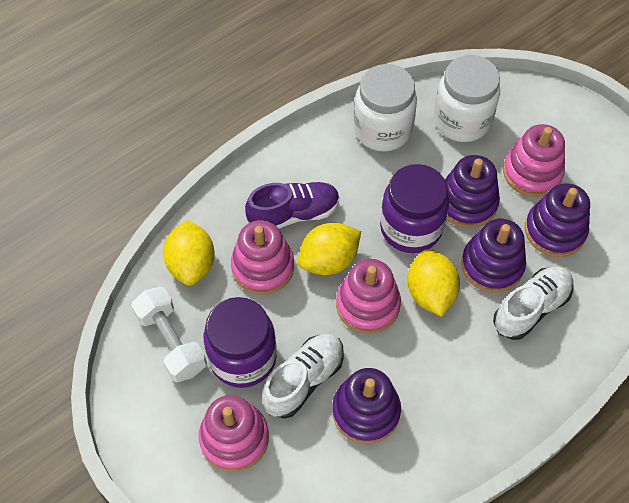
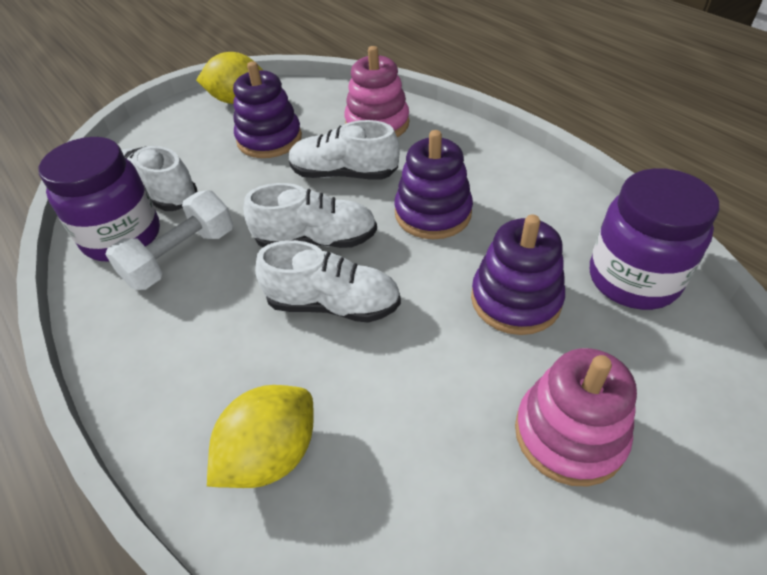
pink stacking toy: 4 -> 2
purple shoe: 1 -> 0
purple stacking toy: 4 -> 3
white jar: 2 -> 0
white shoe: 2 -> 4
yellow lemon: 3 -> 2

